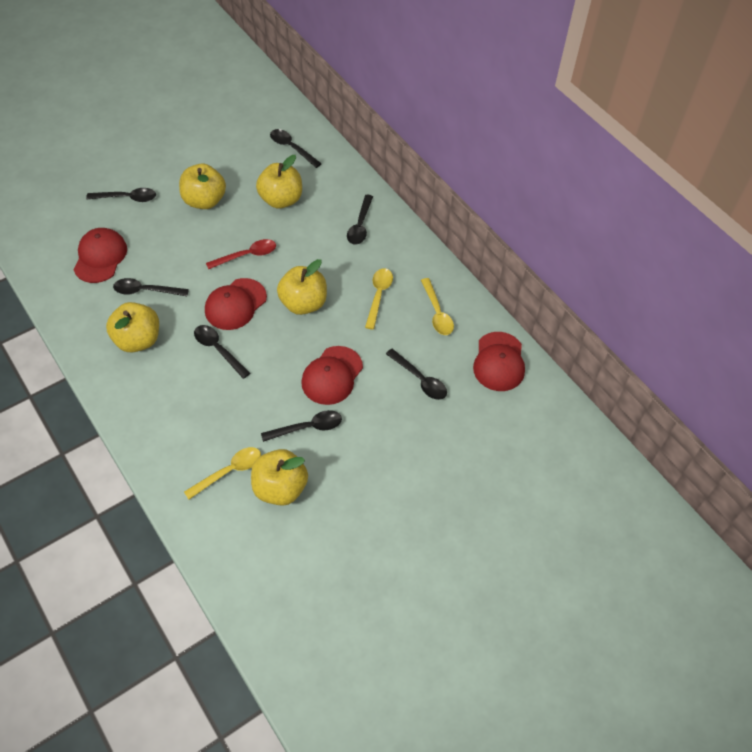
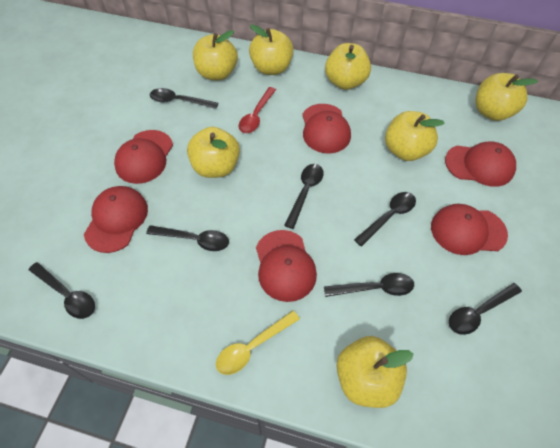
red cap: 4 -> 6
yellow apple: 5 -> 7
yellow spoon: 3 -> 1

